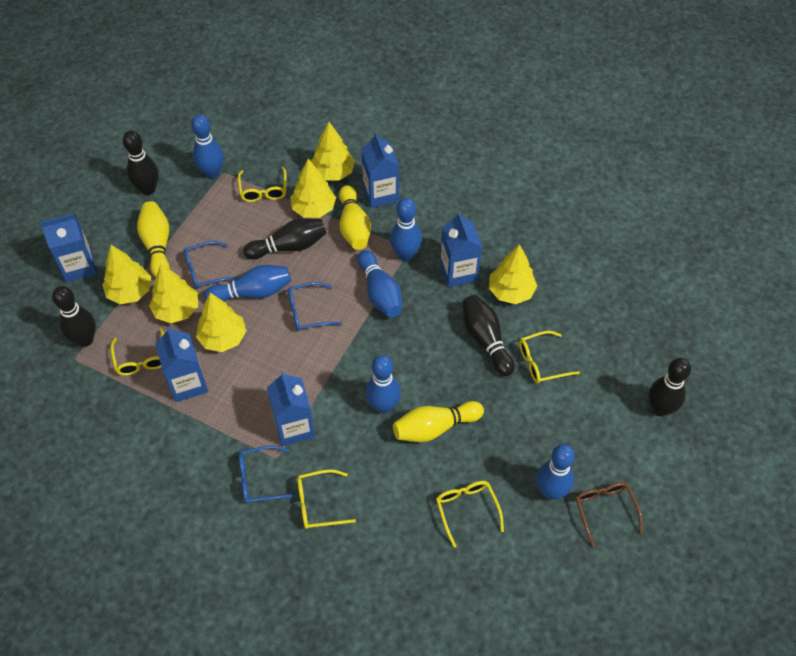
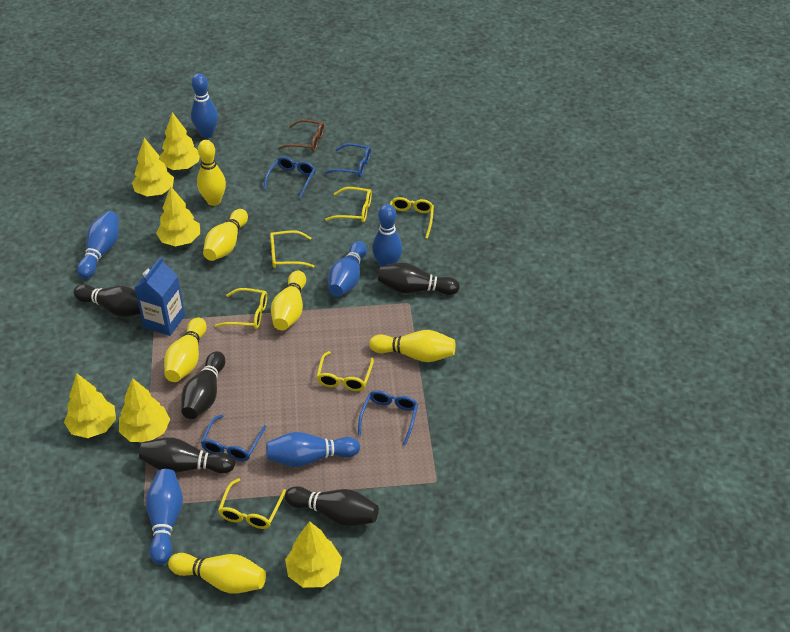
blue carton: 5 -> 1
blue glasses: 3 -> 4
yellow bowling pin: 3 -> 6
yellow glasses: 5 -> 6

